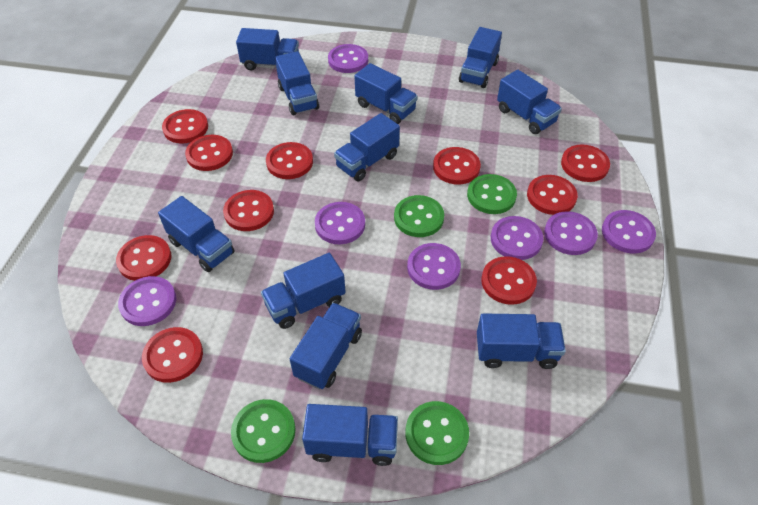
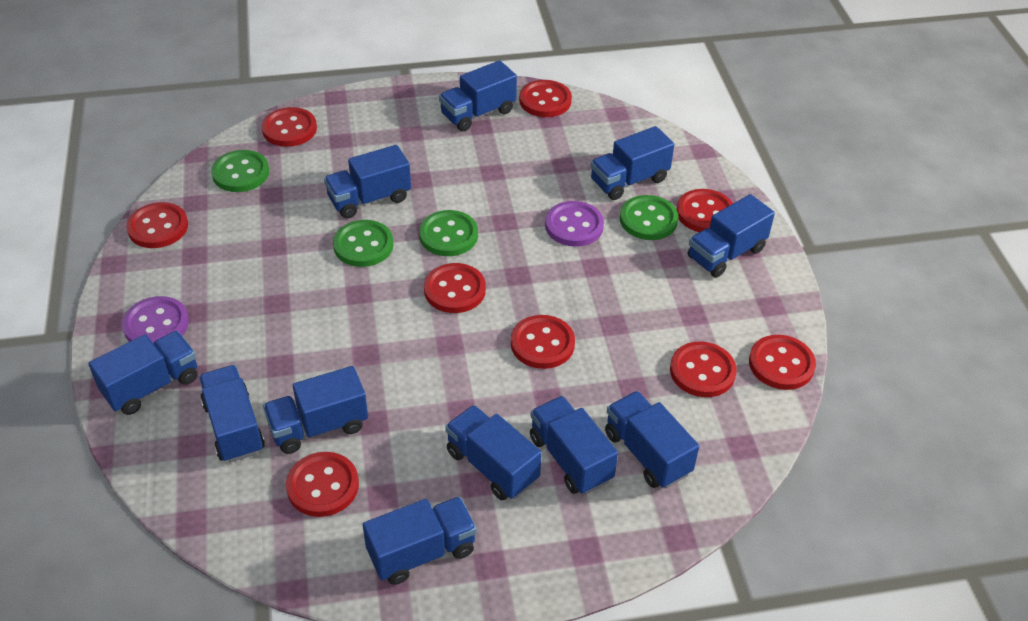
purple button: 7 -> 2
red button: 10 -> 9

